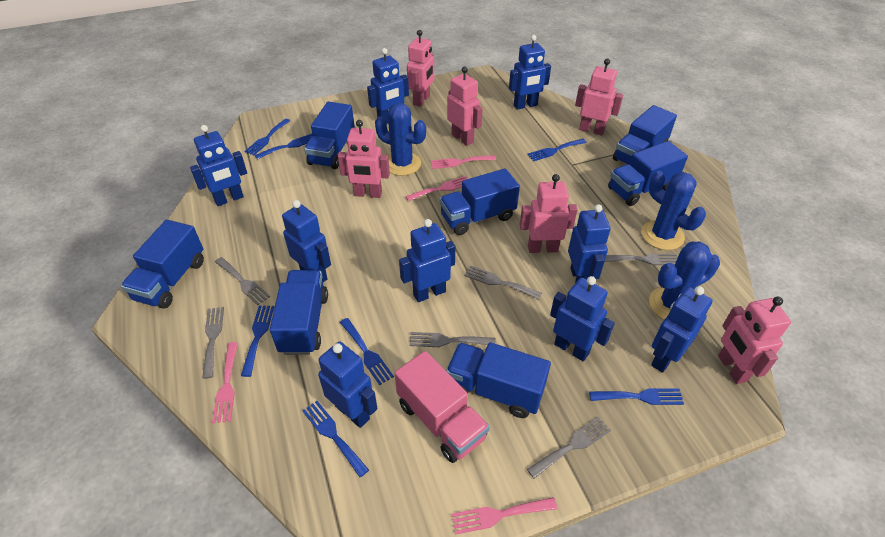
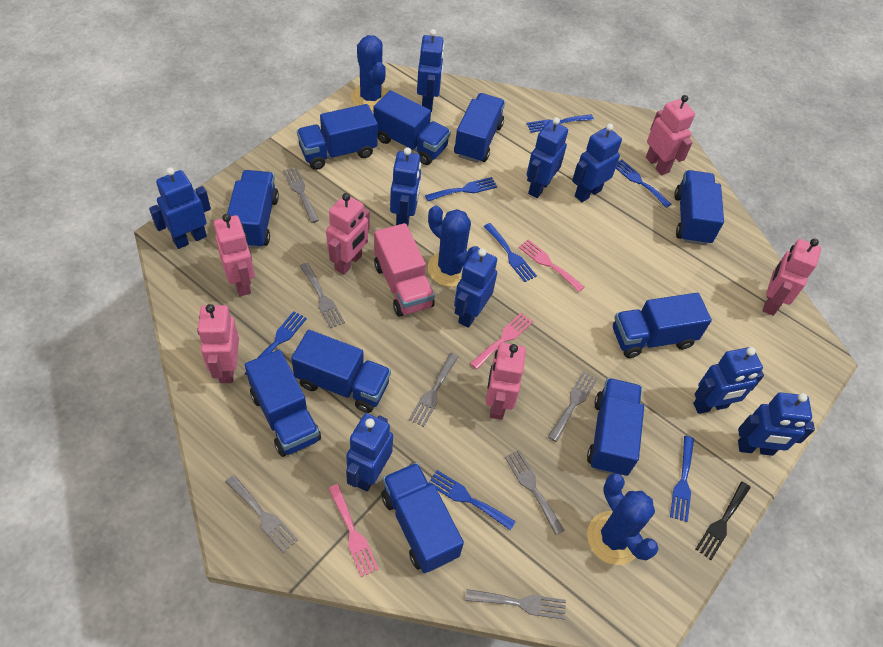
black fork: 0 -> 1
blue truck: 7 -> 10
grey fork: 6 -> 7
pink fork: 4 -> 3

